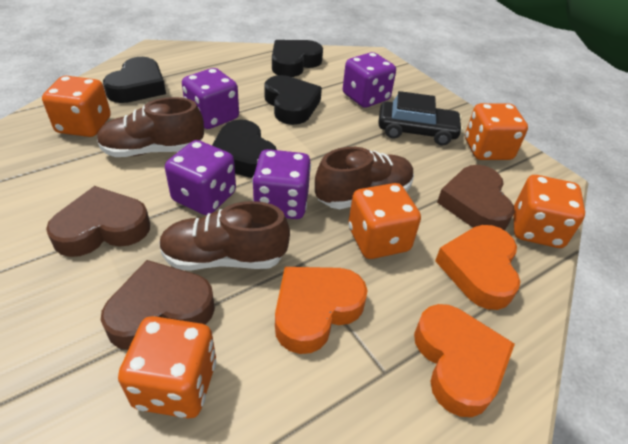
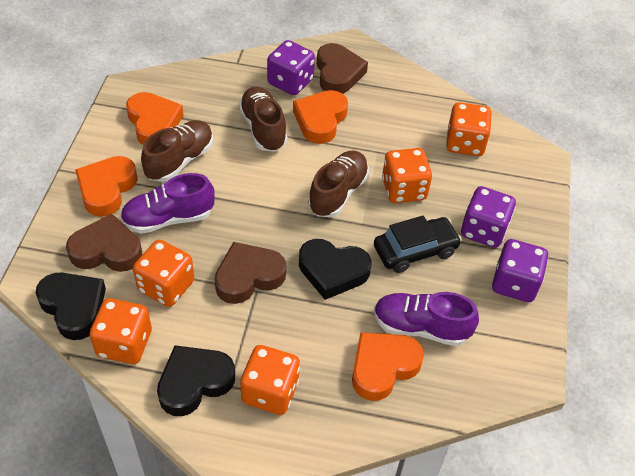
black heart: 4 -> 3
orange heart: 3 -> 4
purple dice: 4 -> 3
purple shoe: 0 -> 2

